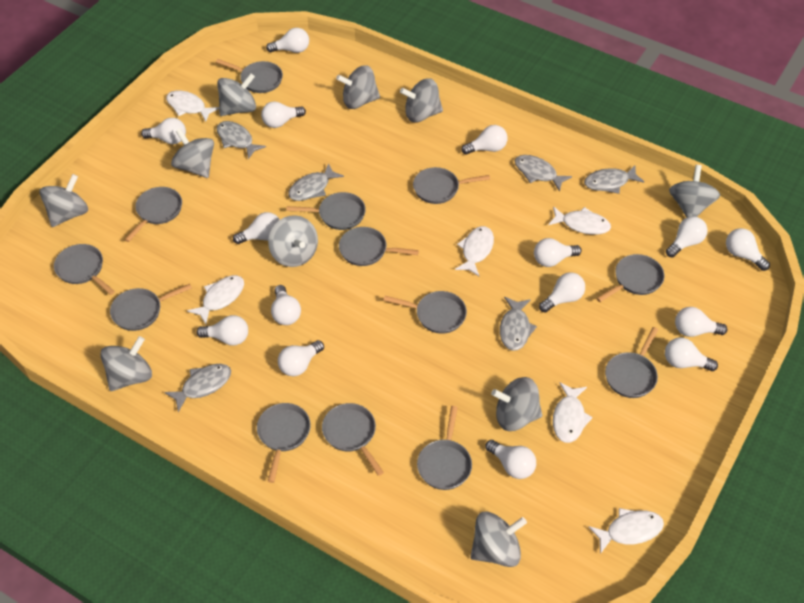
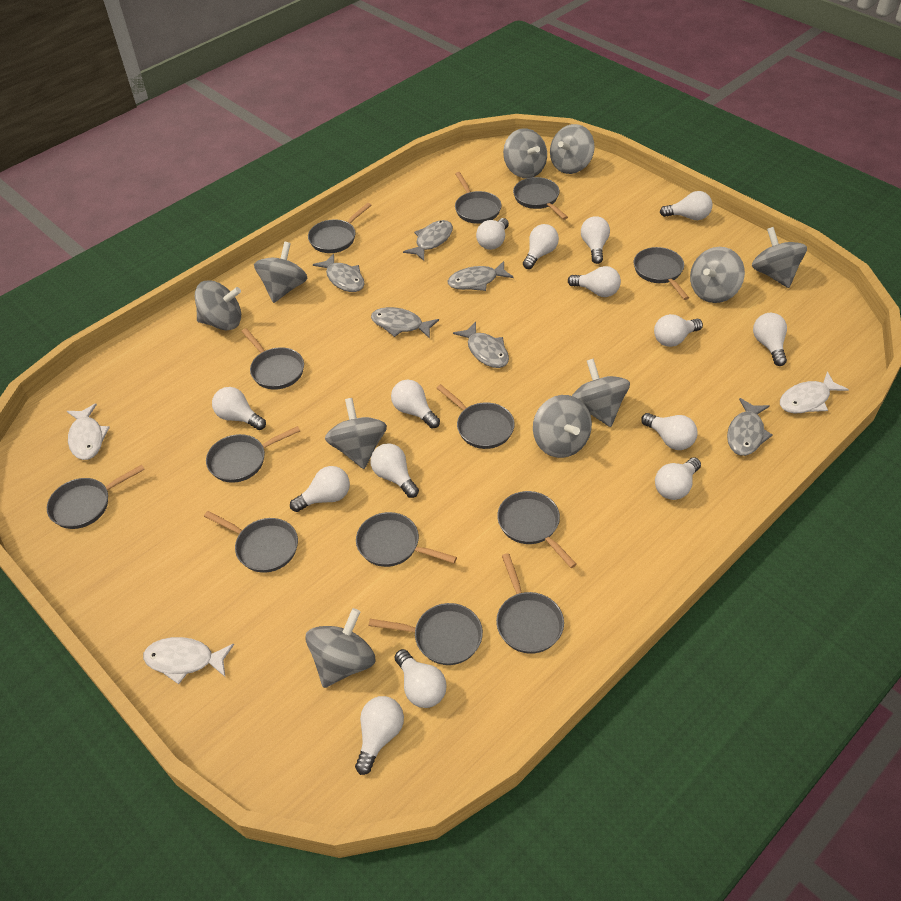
white fish: 6 -> 3

